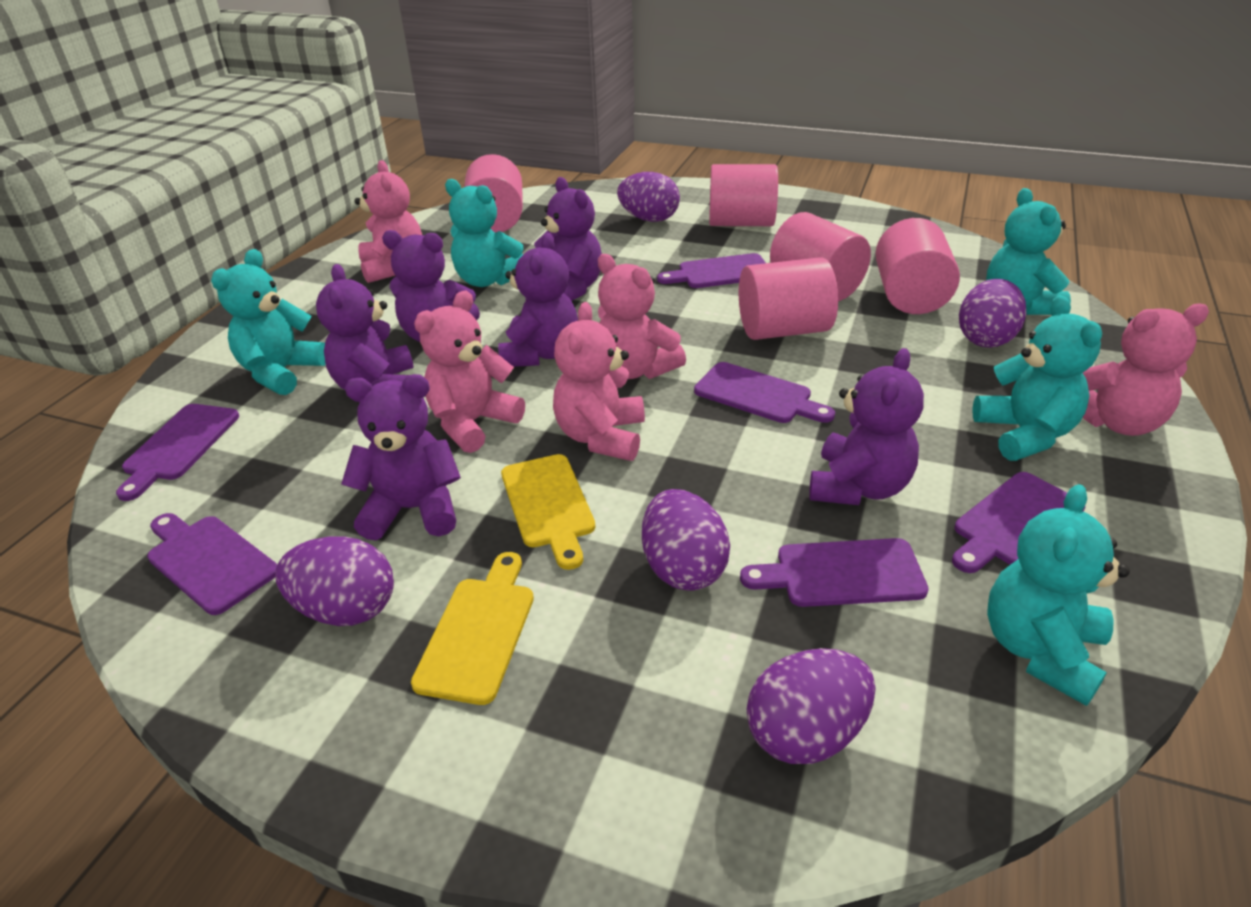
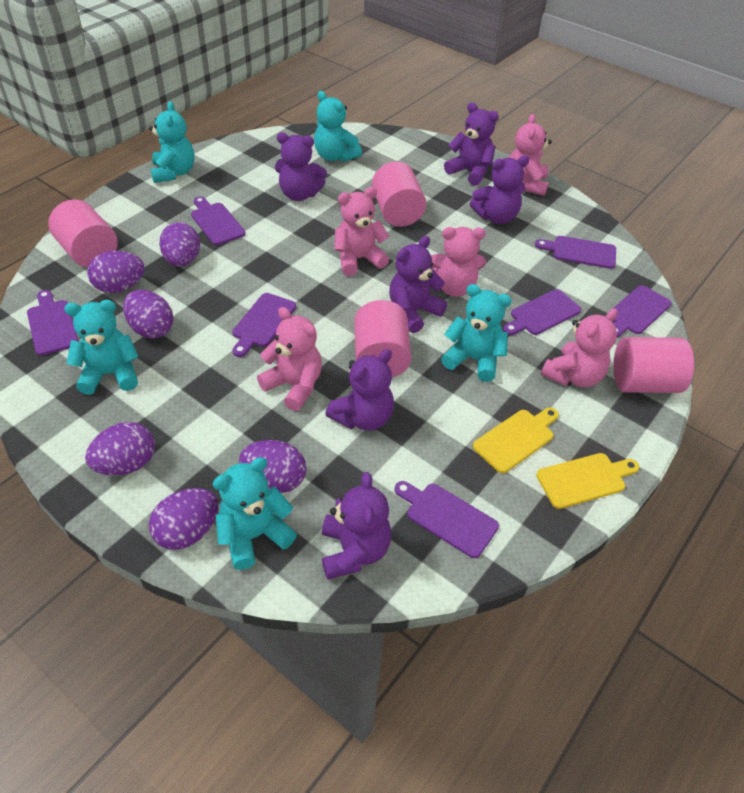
pink cylinder: 5 -> 4
purple cutting board: 6 -> 7
purple egg: 5 -> 6

